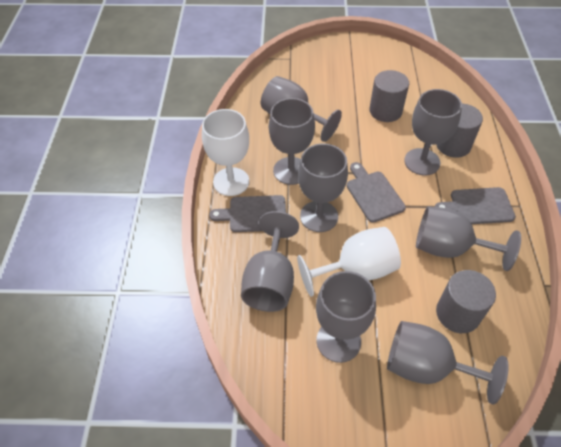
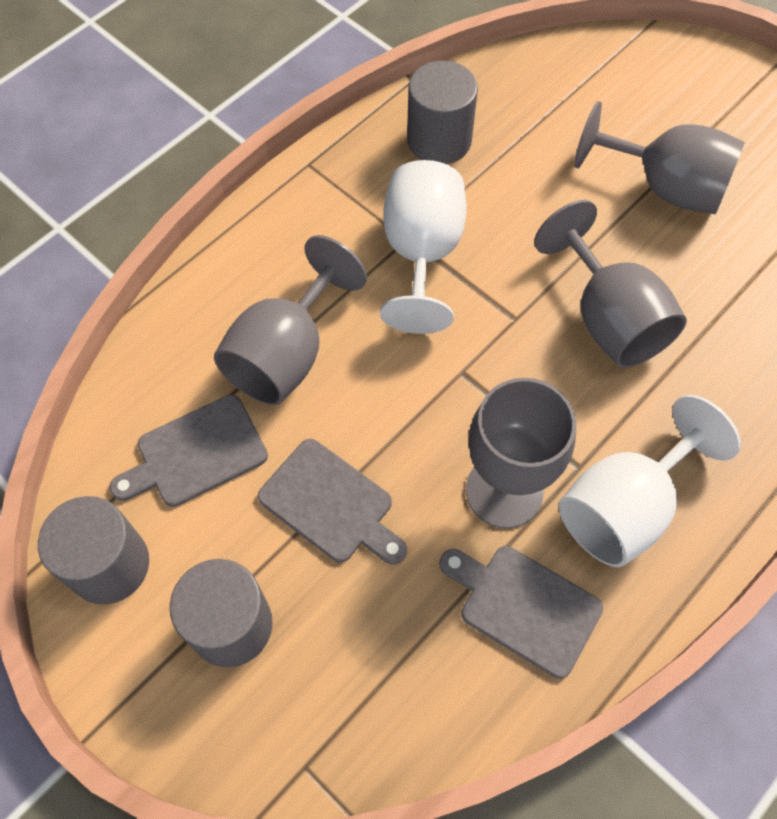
grey goblet: 8 -> 4

